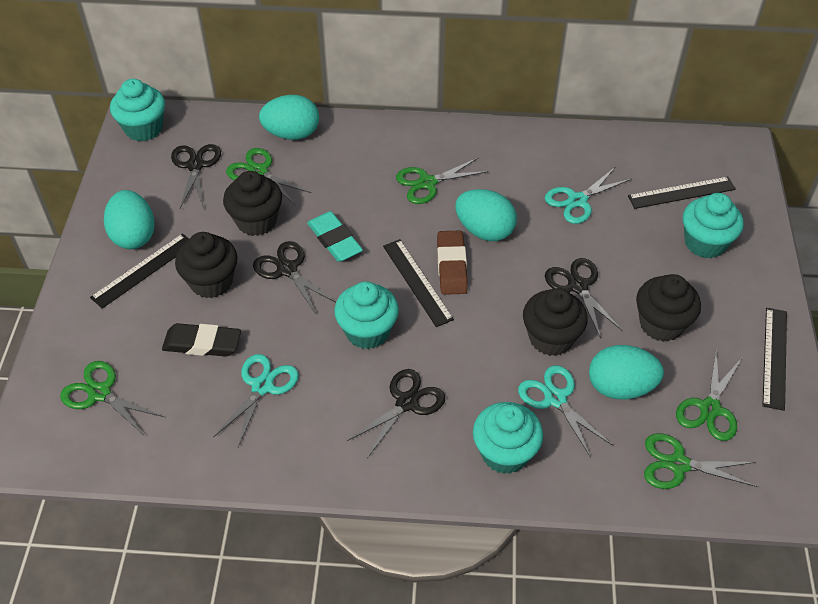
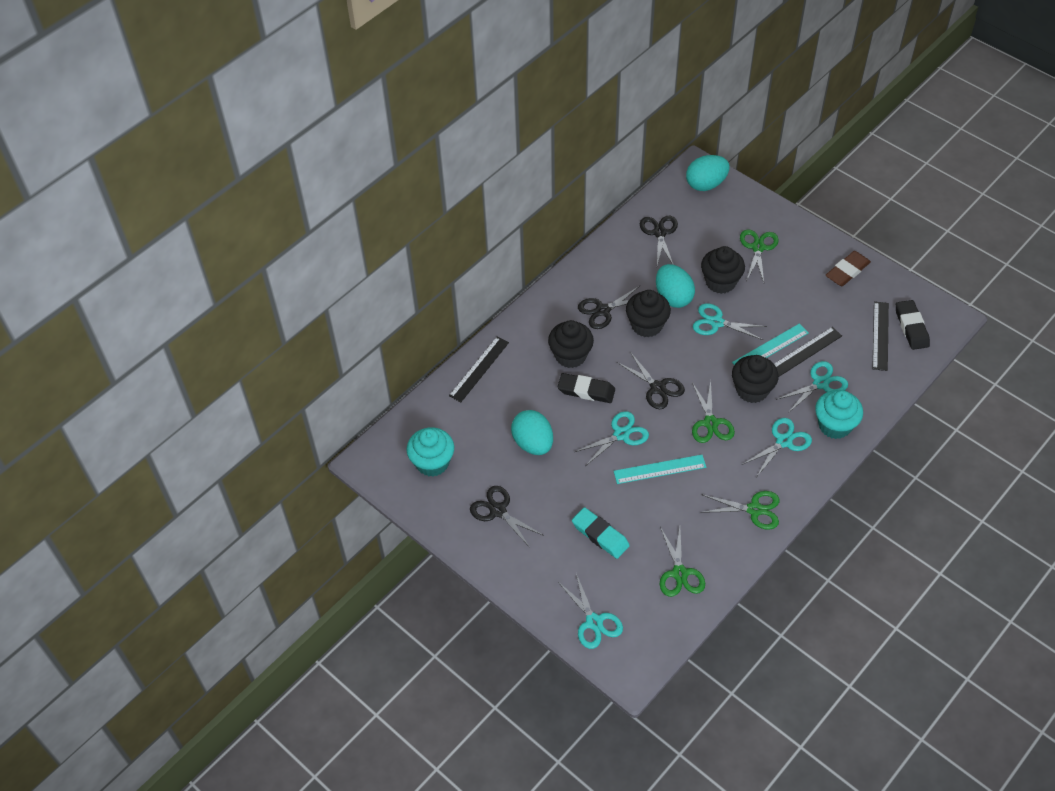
black eraser: 1 -> 2
black ruler: 4 -> 3
green scissors: 5 -> 4
turquoise cupcake: 4 -> 2
turquoise egg: 4 -> 3
turquoise ruler: 0 -> 2
turquoise scissors: 3 -> 5

